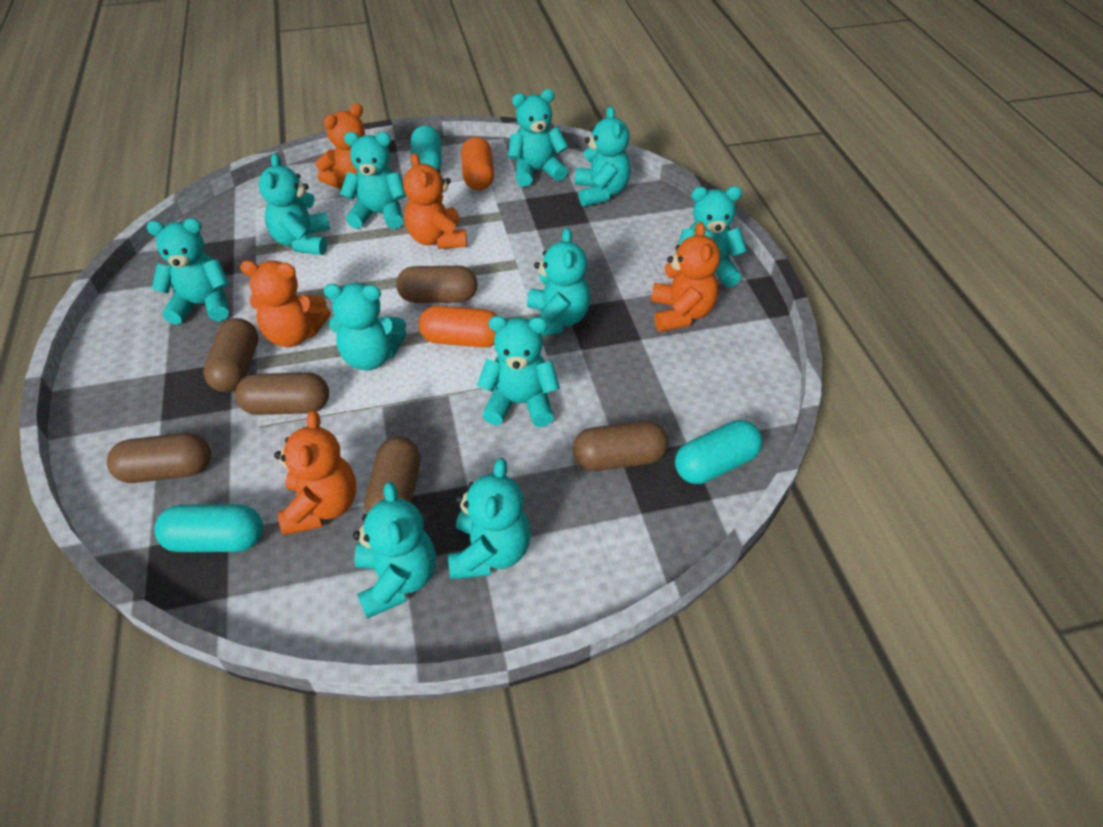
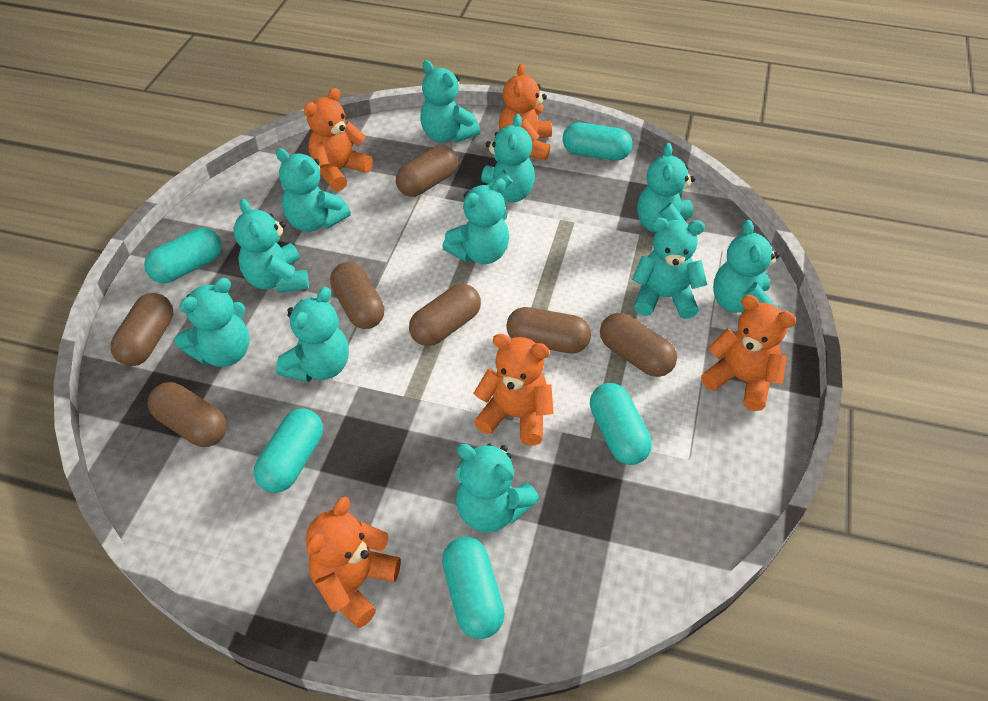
brown capsule: 6 -> 7
orange capsule: 2 -> 0
turquoise capsule: 3 -> 5

